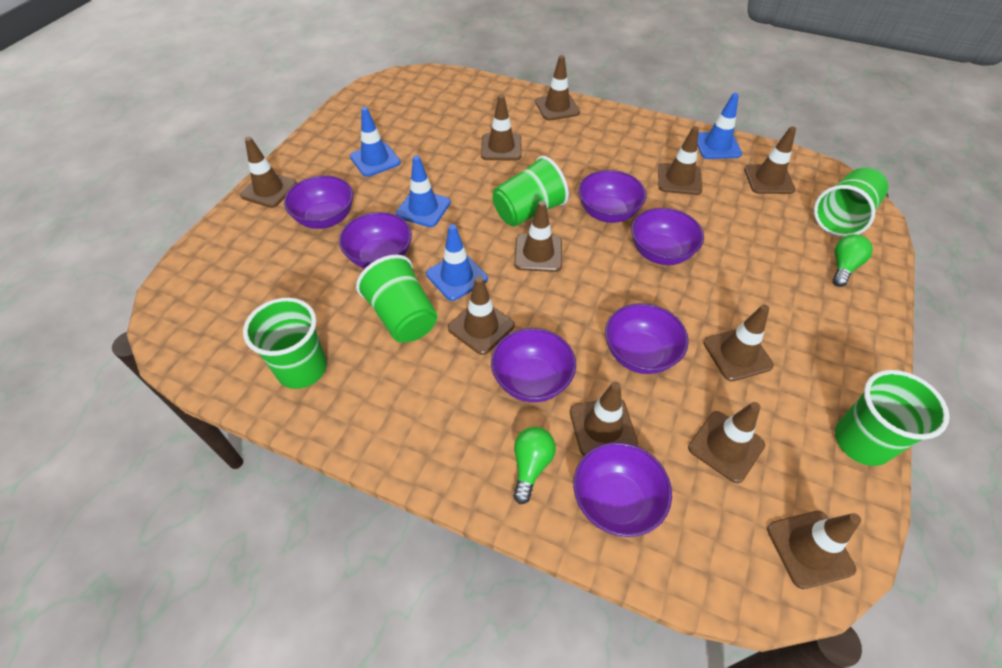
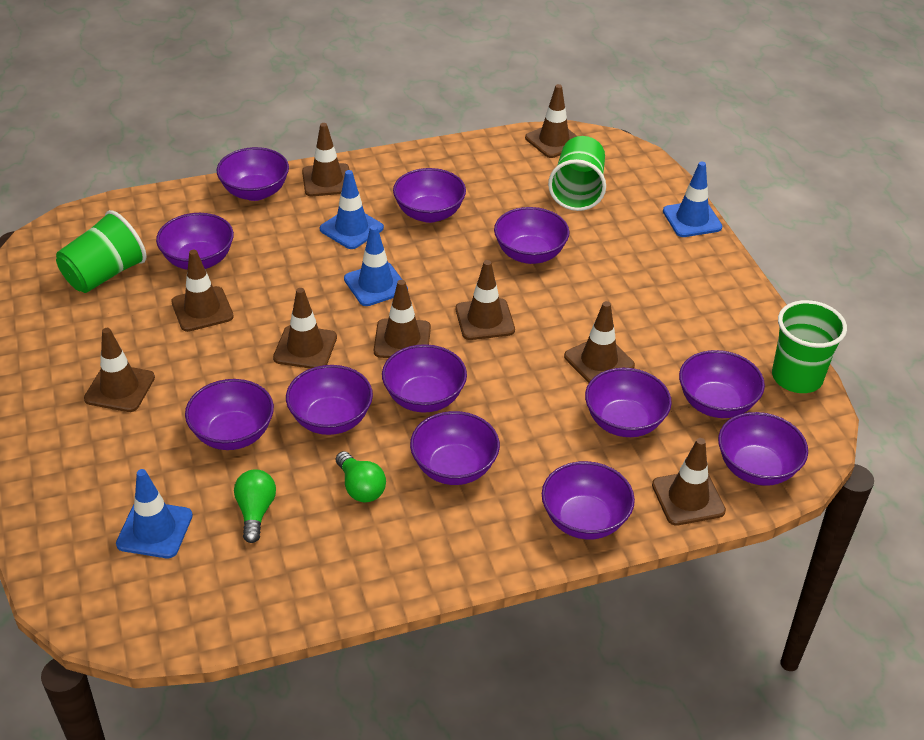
brown traffic cone: 11 -> 9
green cup: 5 -> 3
purple bowl: 7 -> 12

